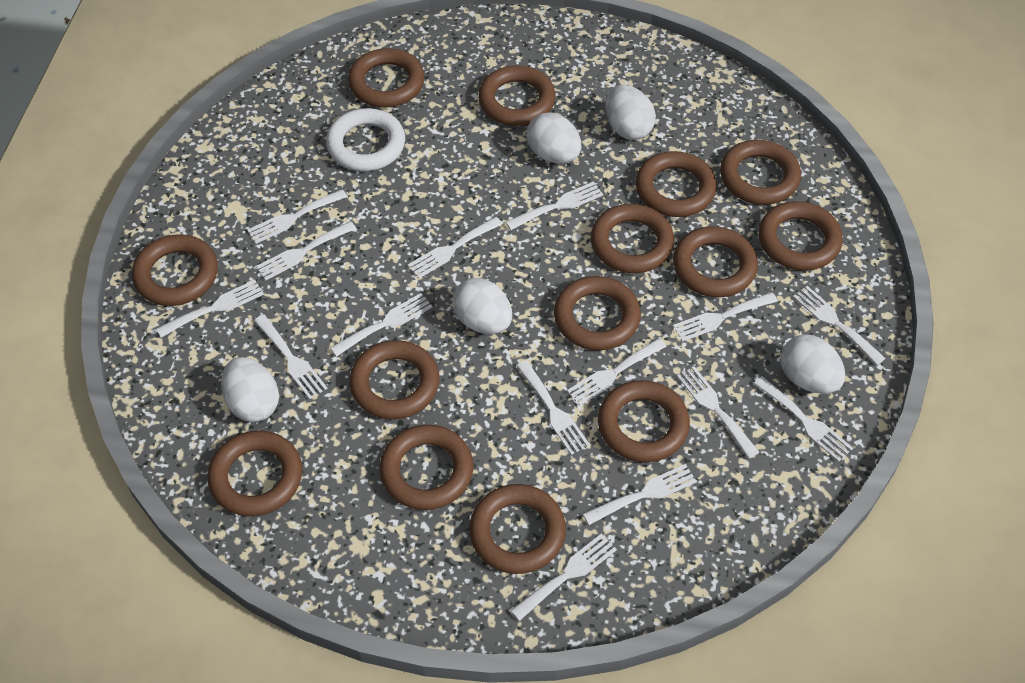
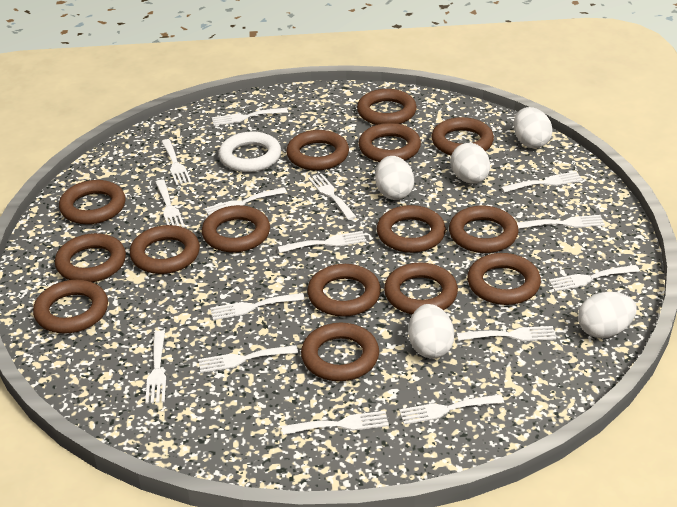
brown ring: 14 -> 15

